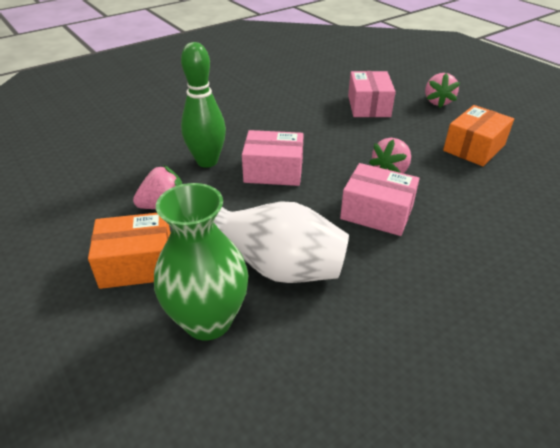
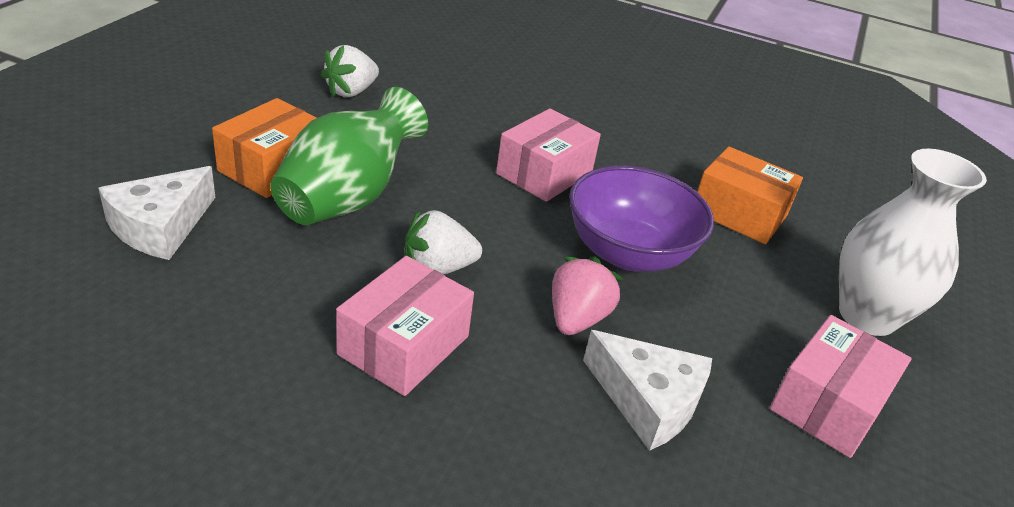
green bowling pin: 1 -> 0
pink strawberry: 3 -> 1
purple bowl: 0 -> 1
white cheese: 0 -> 2
white strawberry: 0 -> 2

